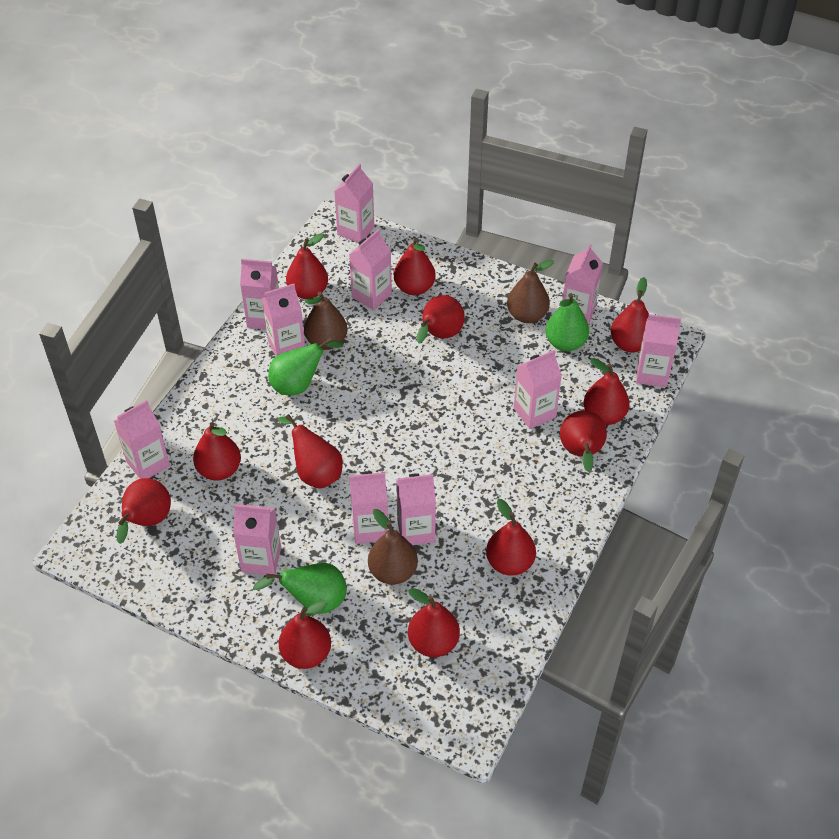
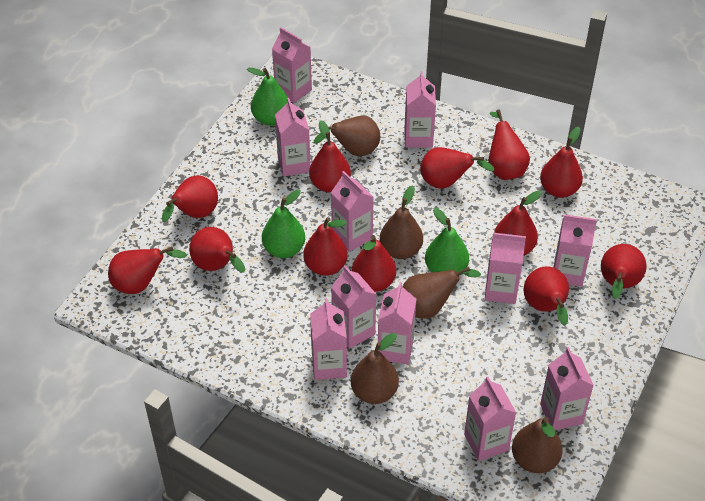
brown pear: 3 -> 5

